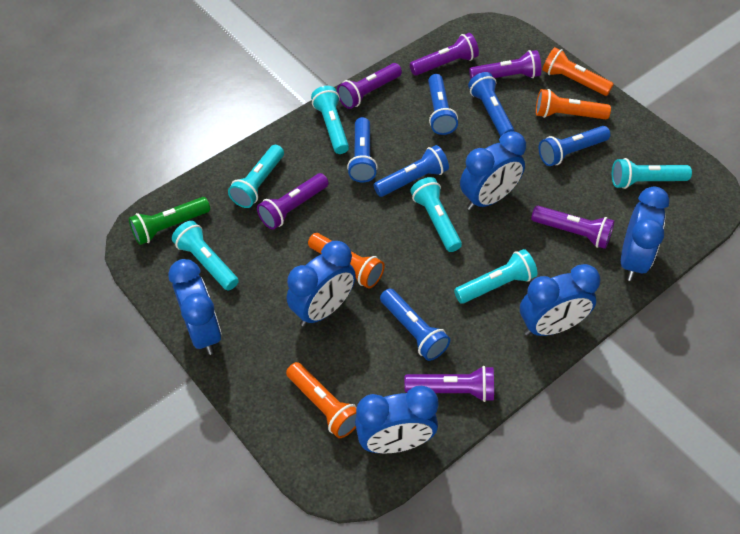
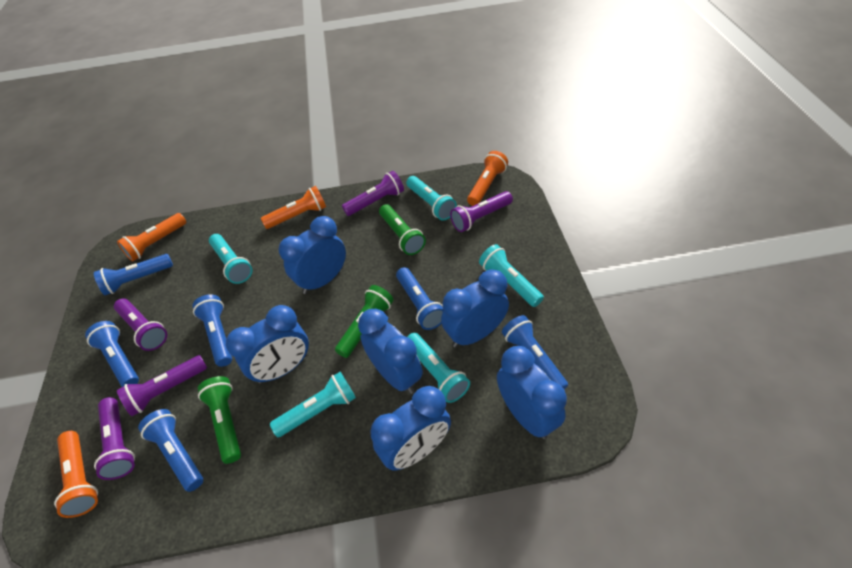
green flashlight: 1 -> 3
purple flashlight: 6 -> 5
turquoise flashlight: 6 -> 5

